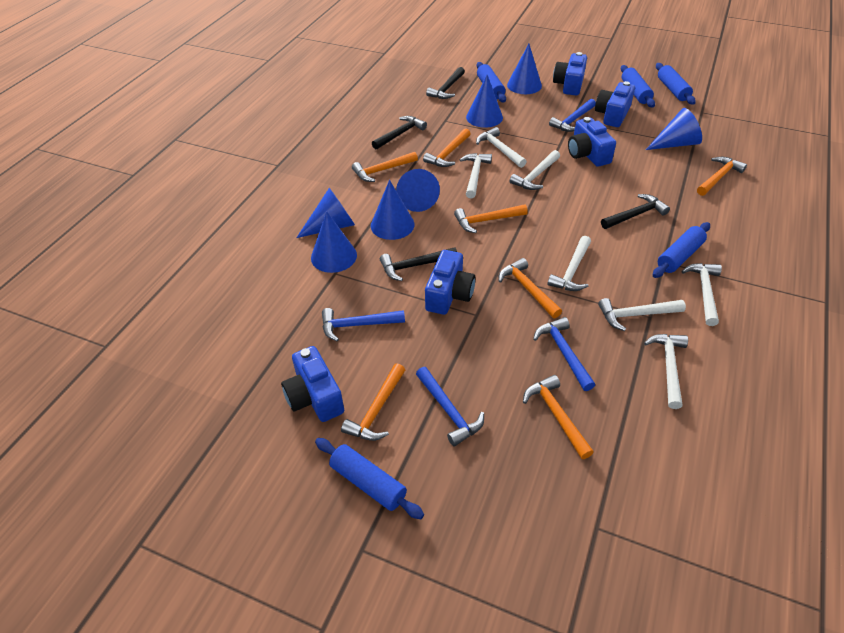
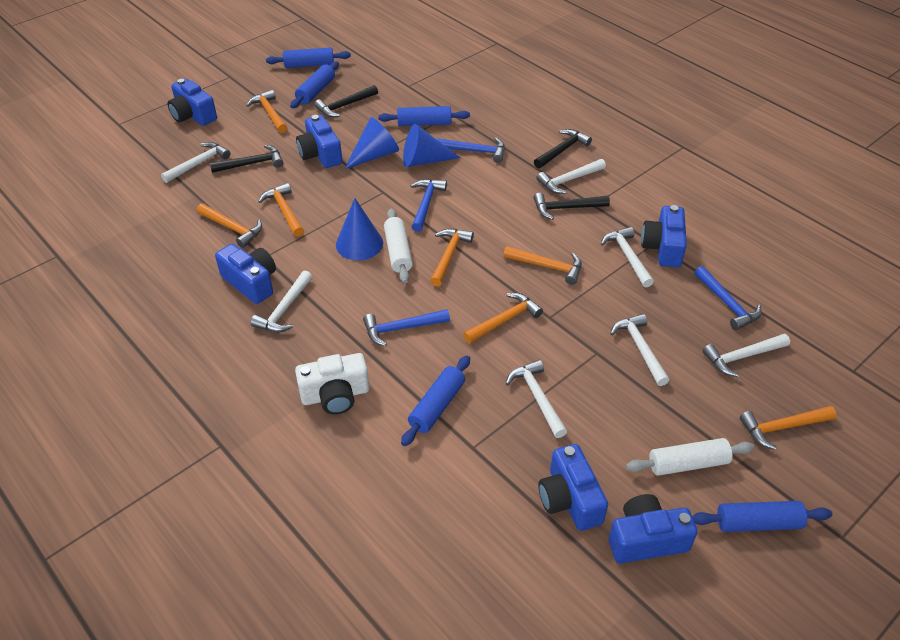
blue camera: 5 -> 6
blue cone: 7 -> 3
white camera: 0 -> 1
white rolling pin: 0 -> 2

